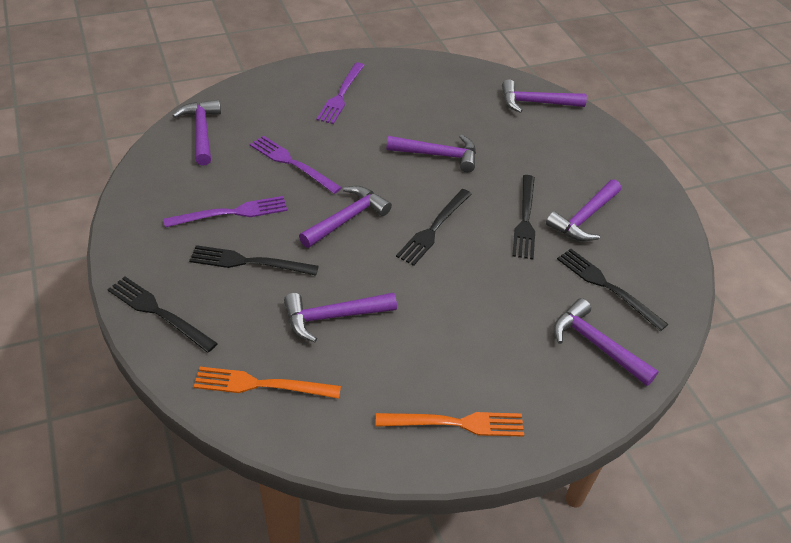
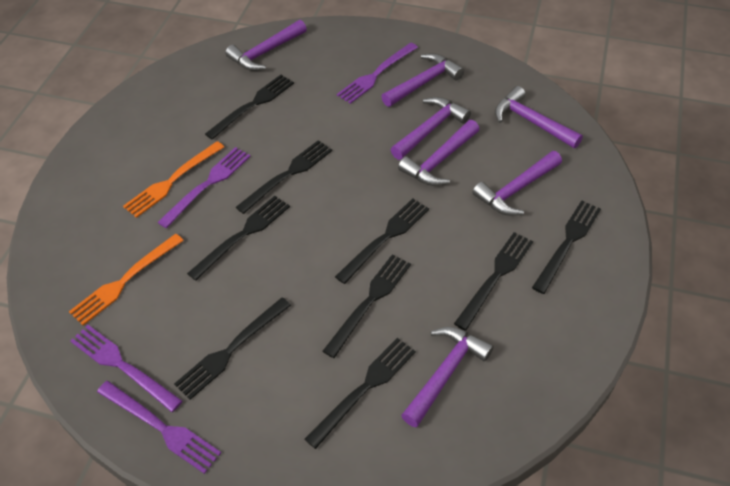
black fork: 5 -> 9
purple fork: 3 -> 4

